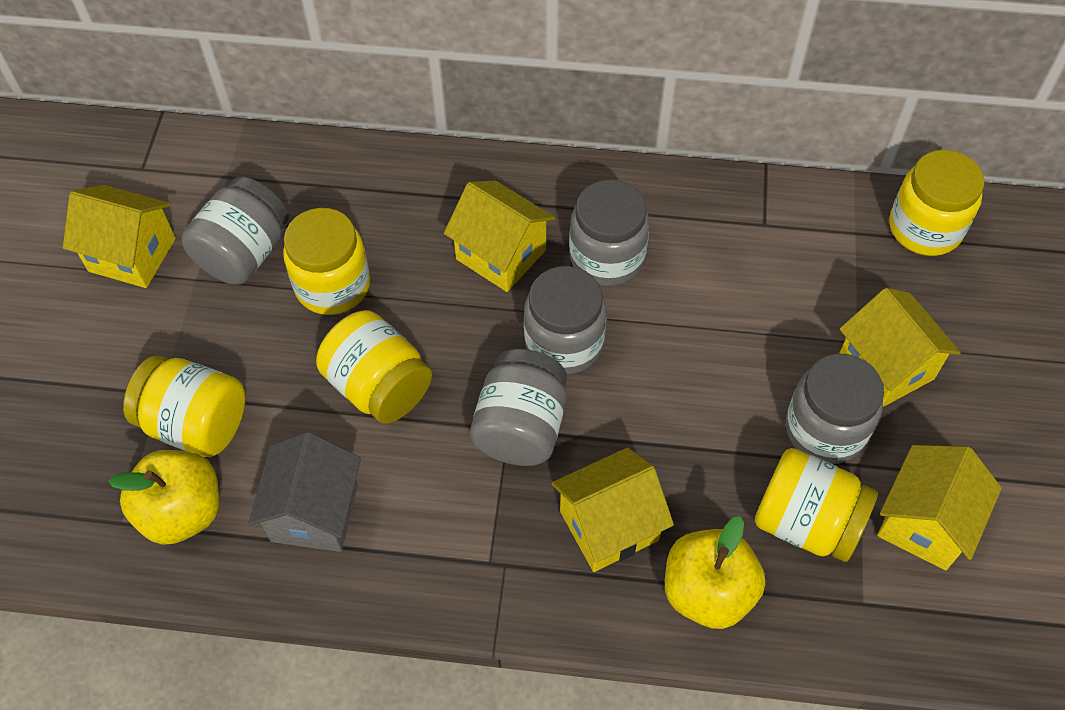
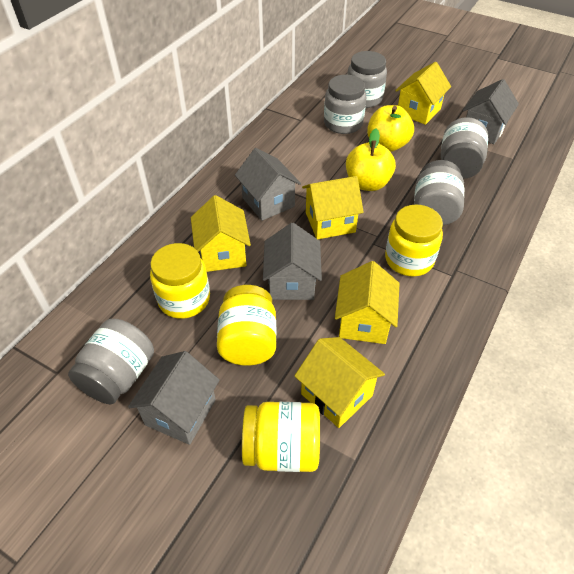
grey house: 1 -> 4
yellow jar: 5 -> 4

